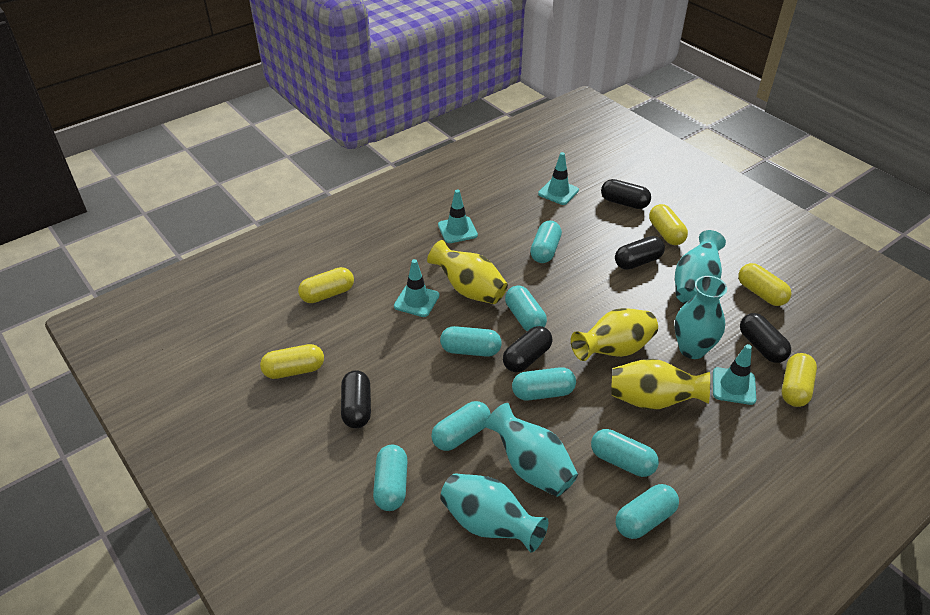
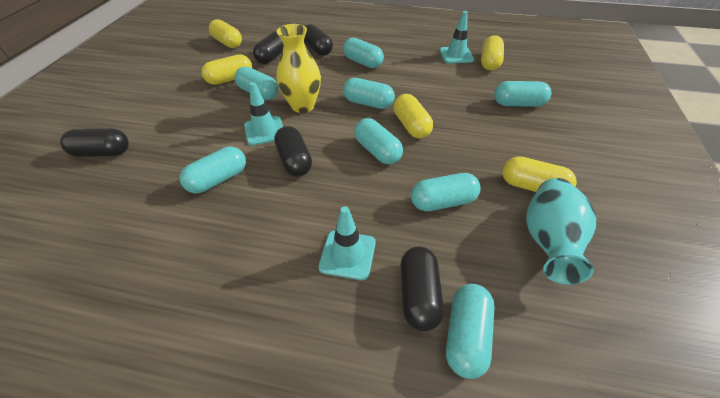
turquoise traffic cone: 4 -> 3
turquoise vase: 4 -> 1
yellow vase: 3 -> 1

